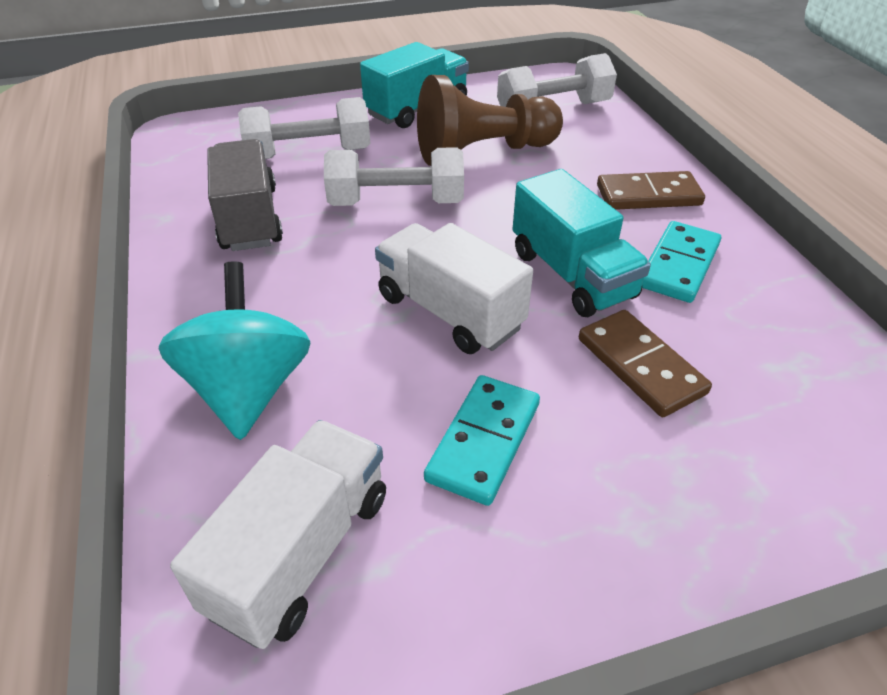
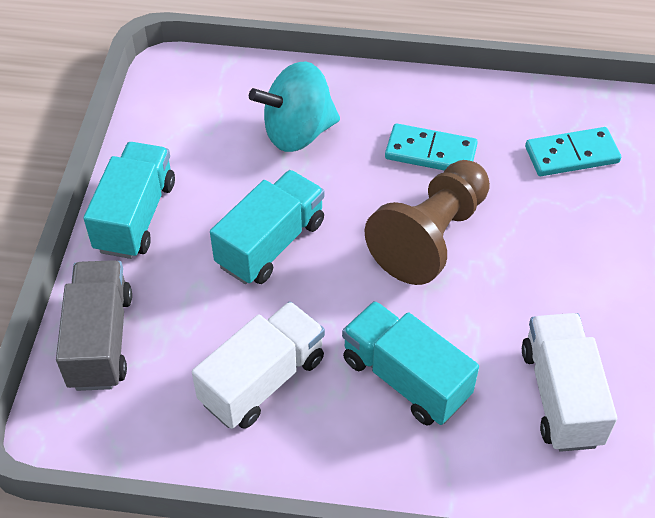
brown domino: 2 -> 0
turquoise truck: 2 -> 3
white dumbbell: 3 -> 0

